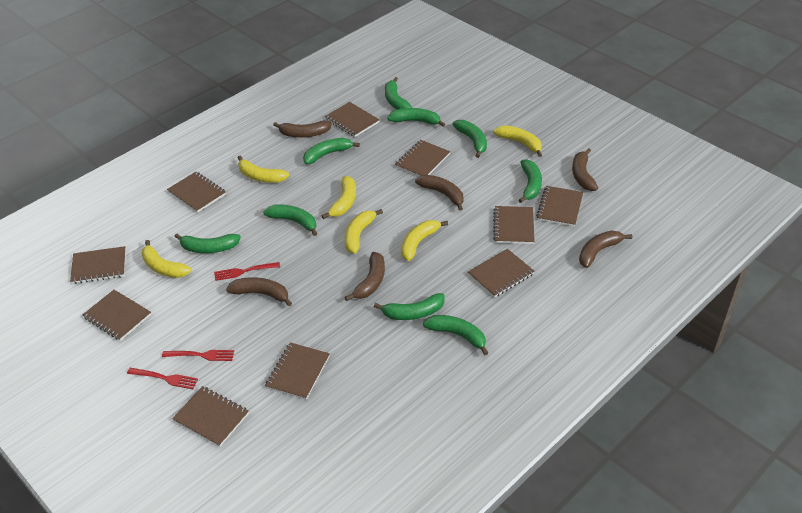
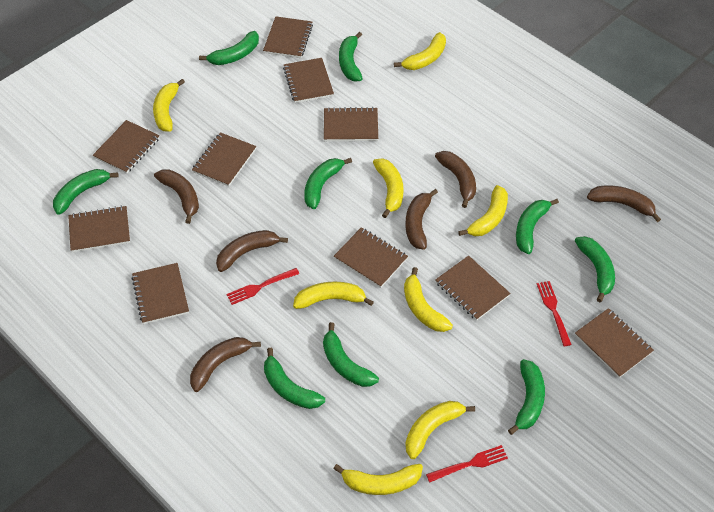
yellow banana: 6 -> 8

